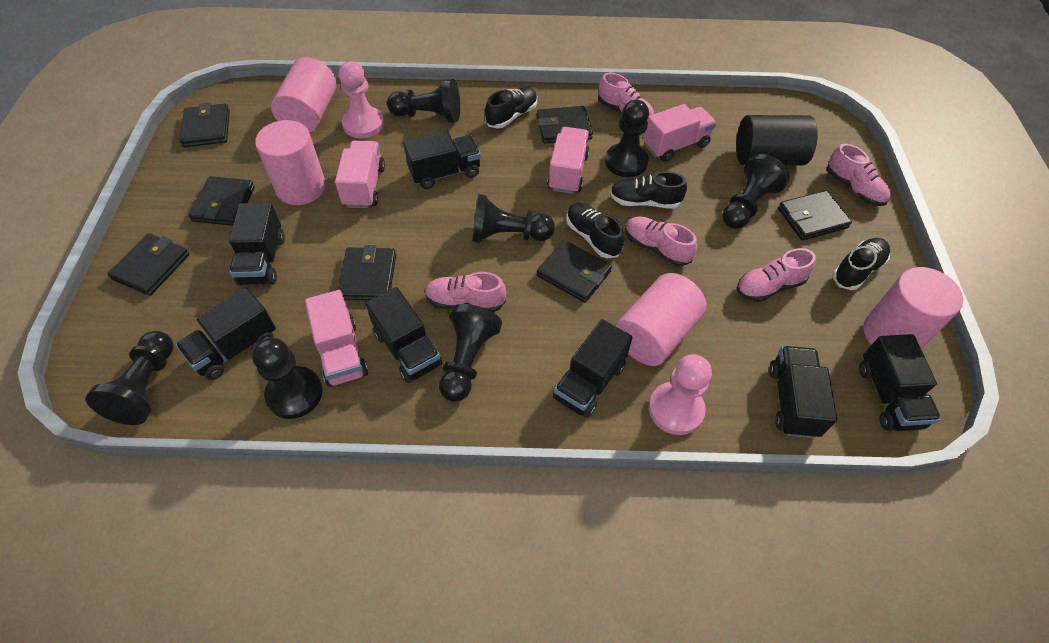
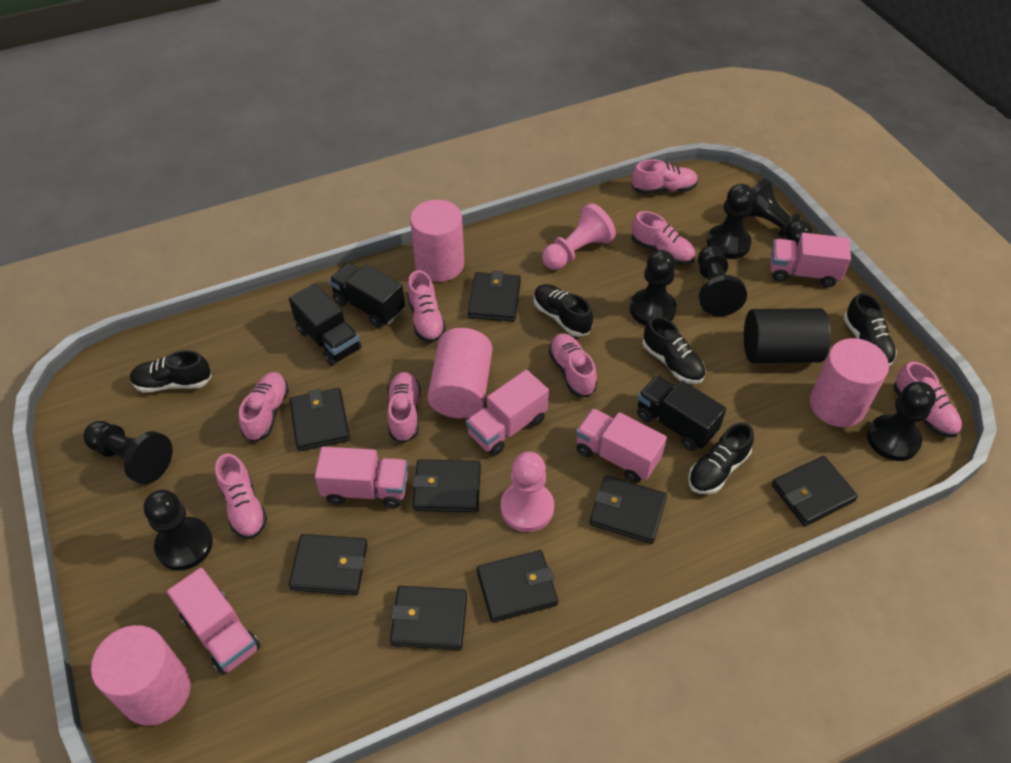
black shoe: 4 -> 5
black truck: 7 -> 3
black wallet: 7 -> 8
pink shoe: 5 -> 8
pink truck: 4 -> 5

